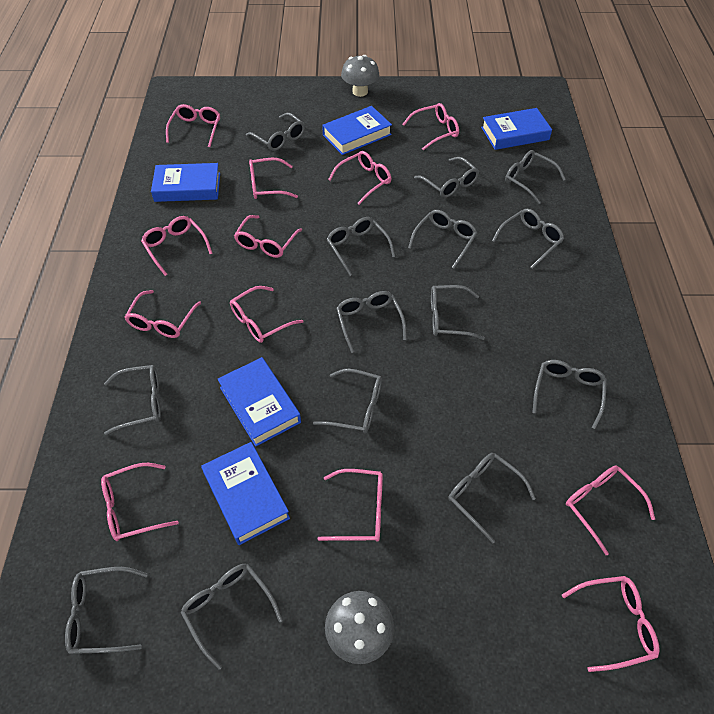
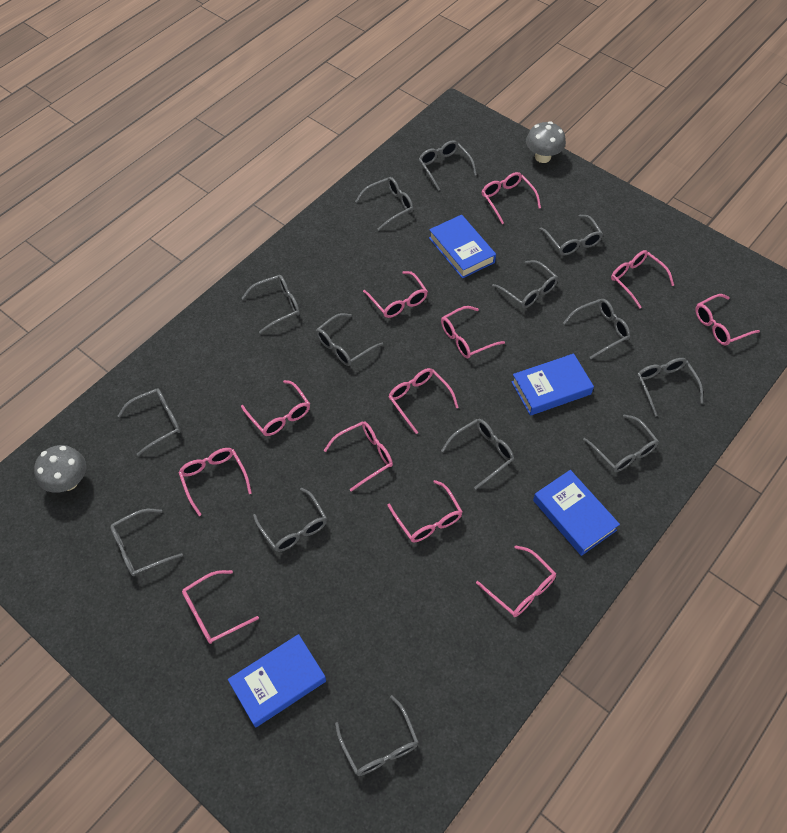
blue book: 5 -> 4

